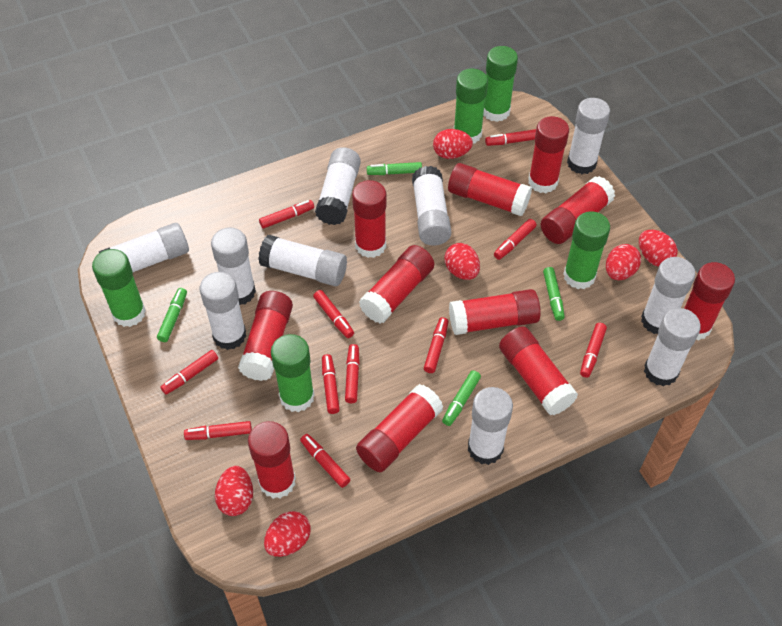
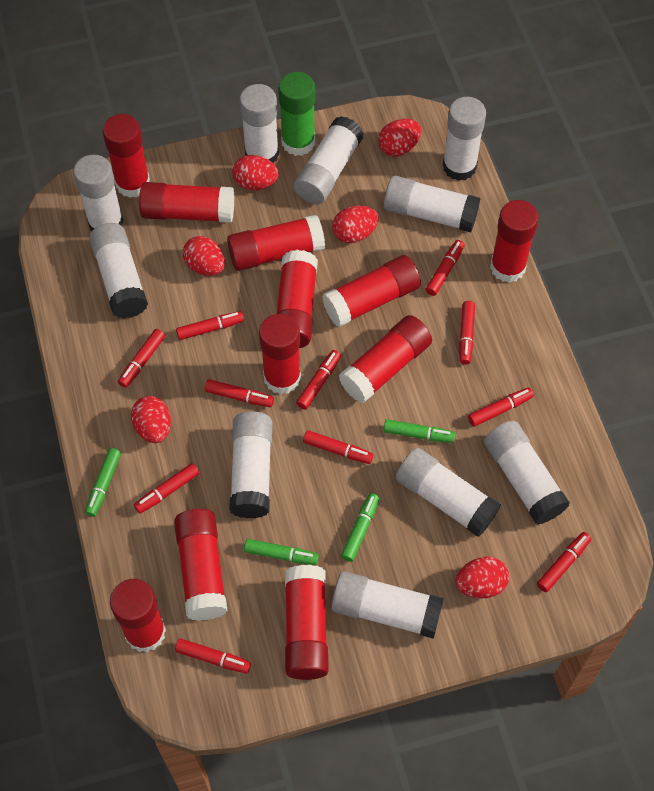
green glue stick: 5 -> 1

